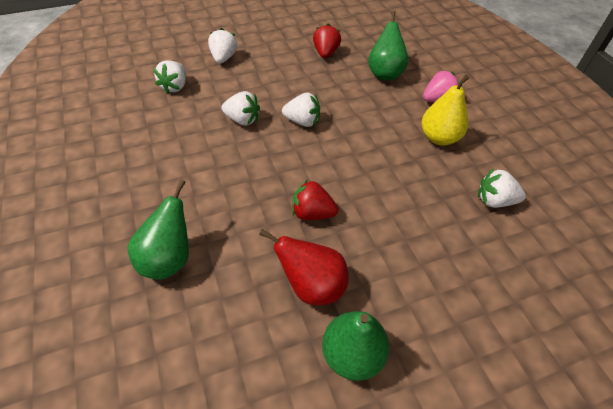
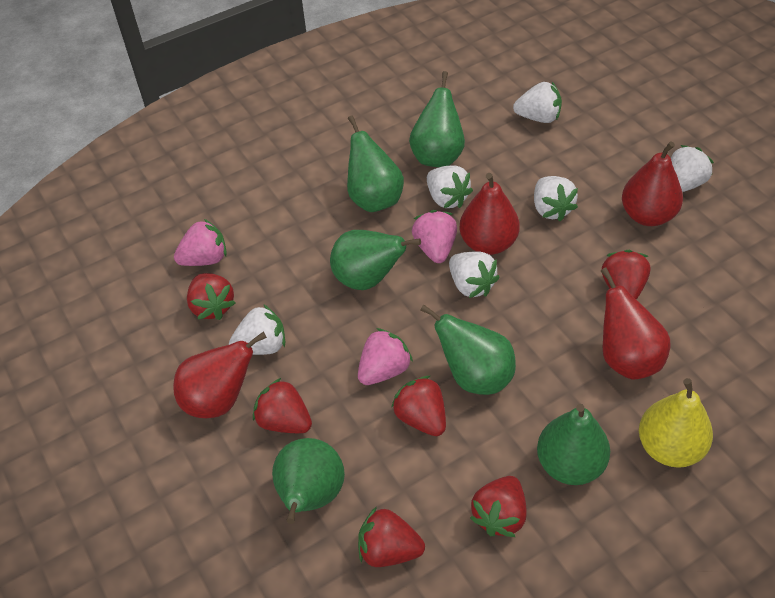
green pear: 3 -> 6
pink strawberry: 1 -> 3
red pear: 1 -> 4
red strawberry: 2 -> 6
white strawberry: 5 -> 6

